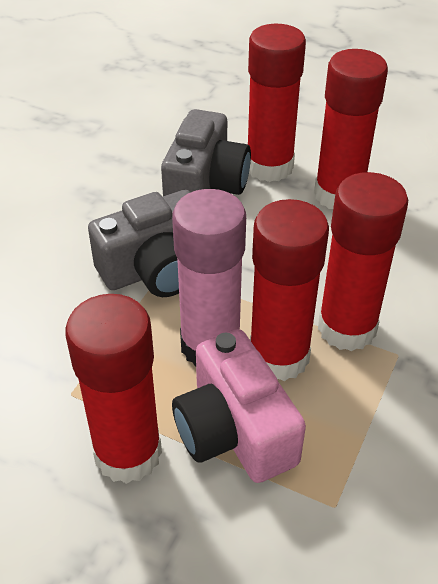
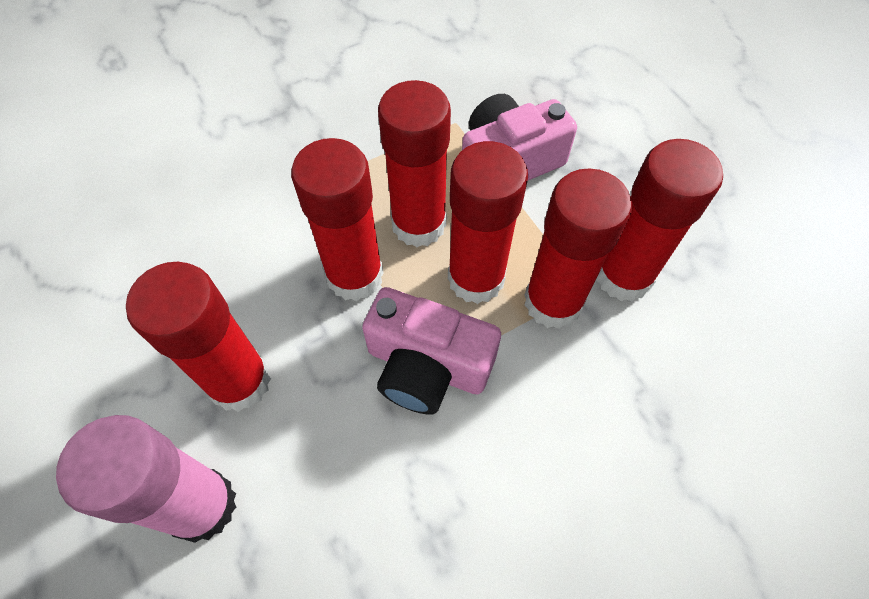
grey camera: 2 -> 0
pink camera: 1 -> 2
red glue stick: 5 -> 6

